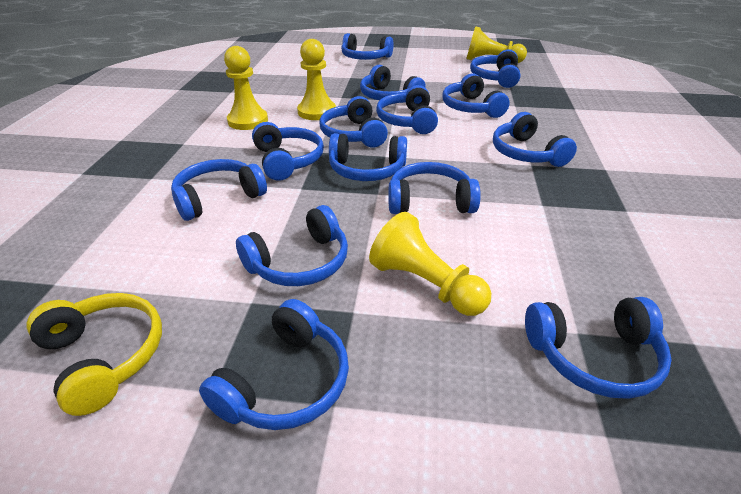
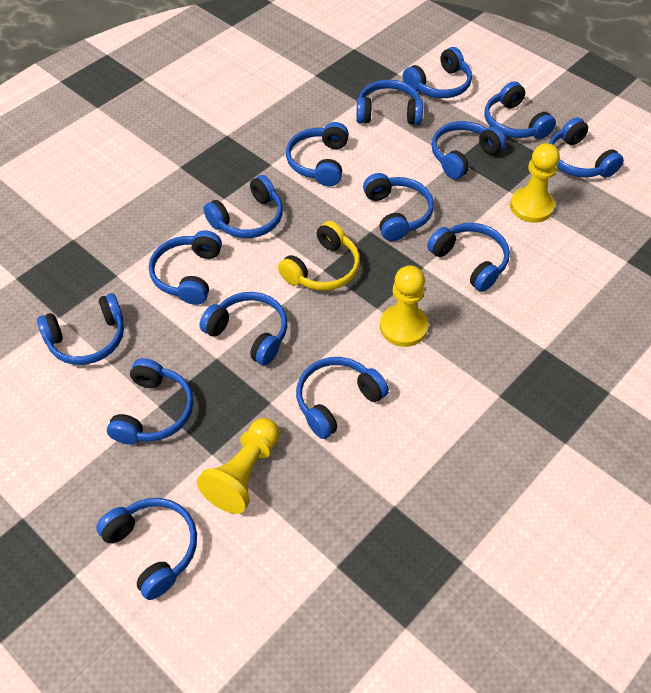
blue headphones: 14 -> 15
yellow pawn: 4 -> 3

